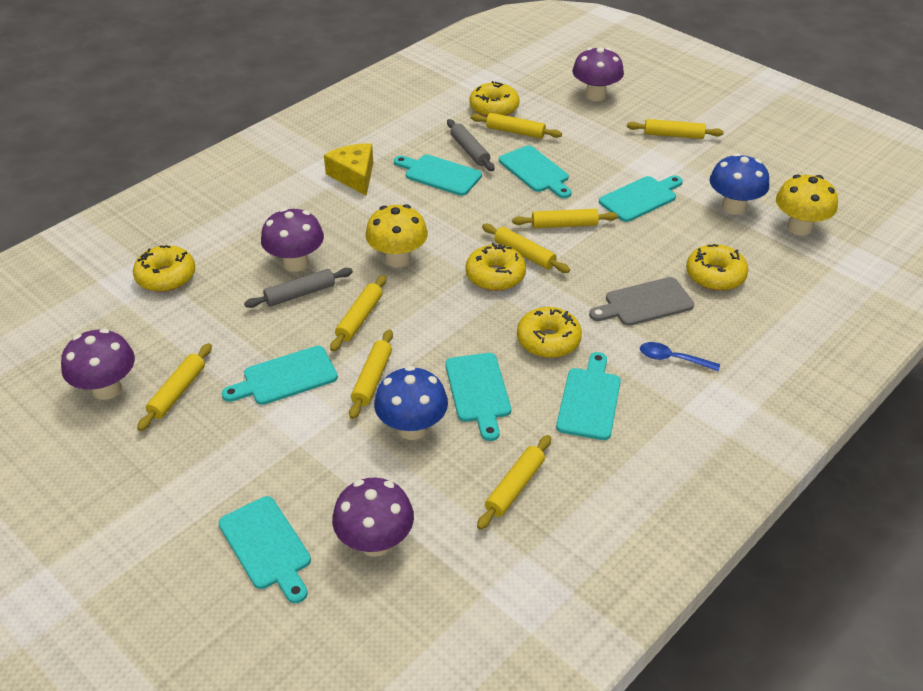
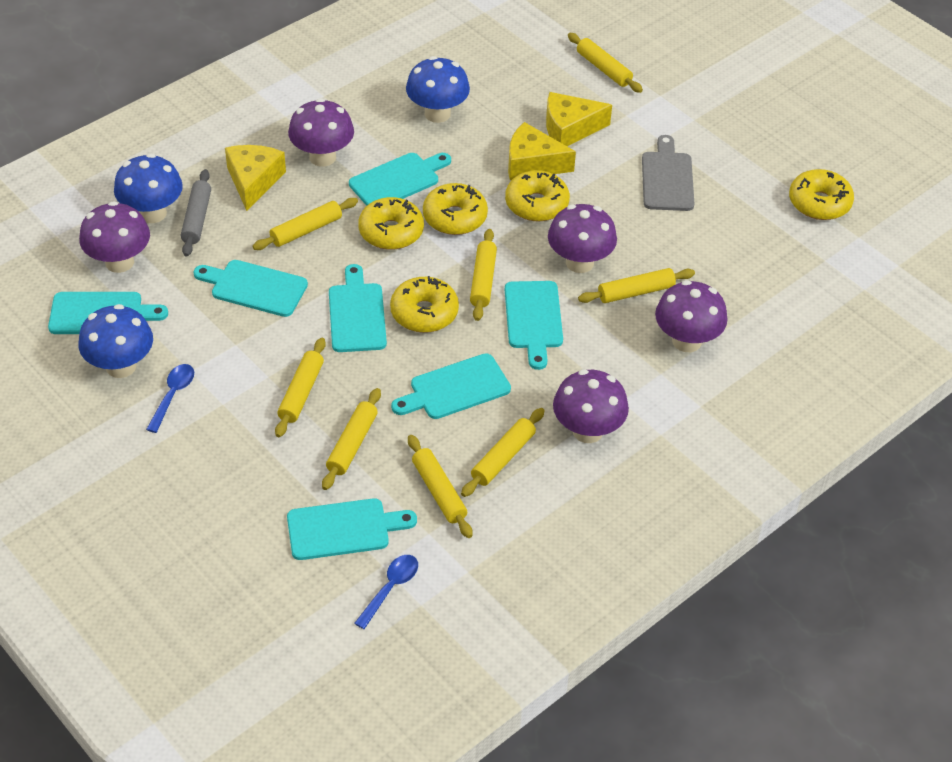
blue mushroom: 2 -> 3
blue spoon: 1 -> 2
grey rolling pin: 2 -> 1
purple mushroom: 4 -> 5
yellow cheese: 1 -> 3
yellow mushroom: 2 -> 0

